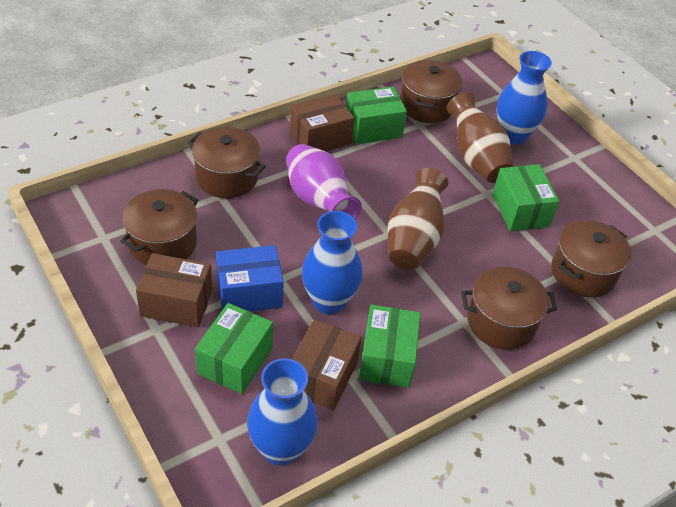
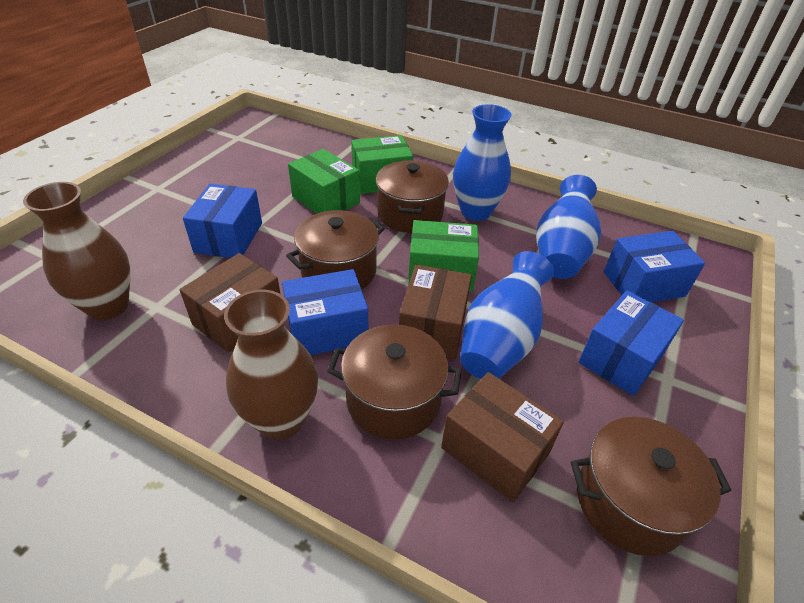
blue box: 1 -> 4
brown pot: 5 -> 4
green box: 4 -> 3
purple vase: 1 -> 0

